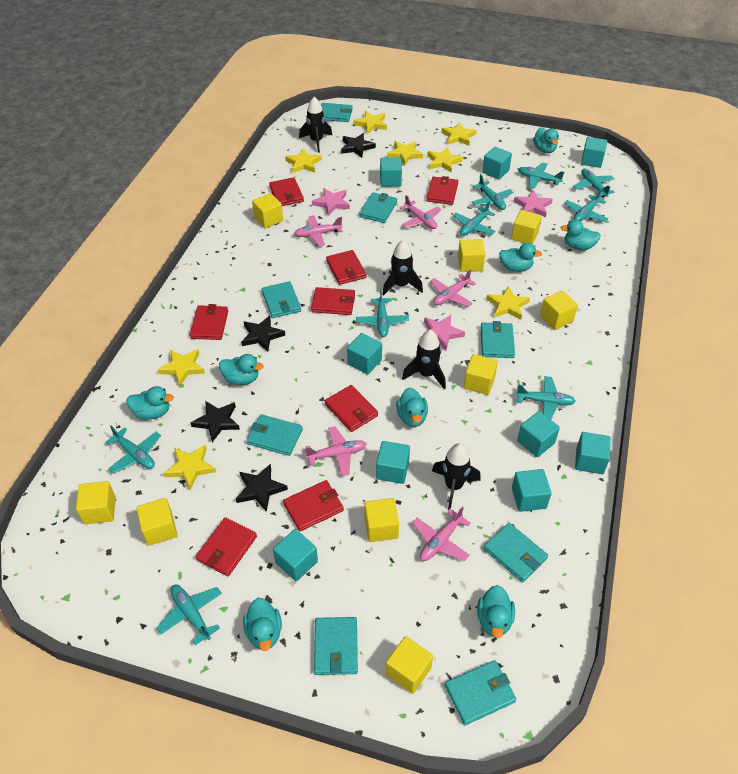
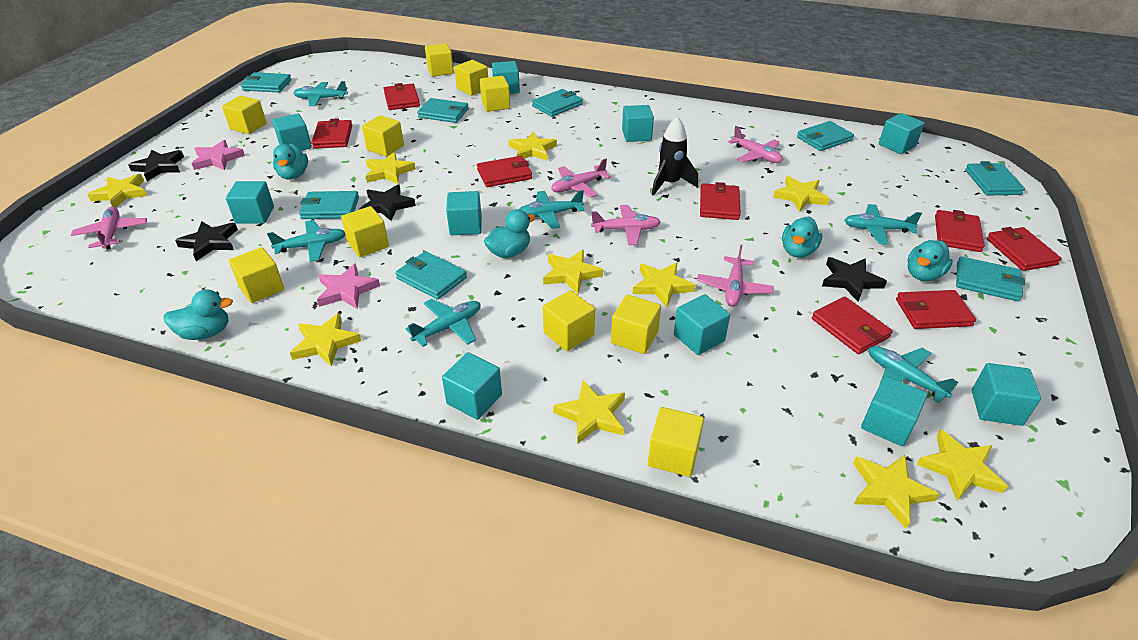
black rocket: 4 -> 1
pink star: 3 -> 2
turquoise cube: 9 -> 10
turquoise duck: 8 -> 5
turquoise plane: 9 -> 6
yellow cube: 9 -> 10
yellow star: 8 -> 10

